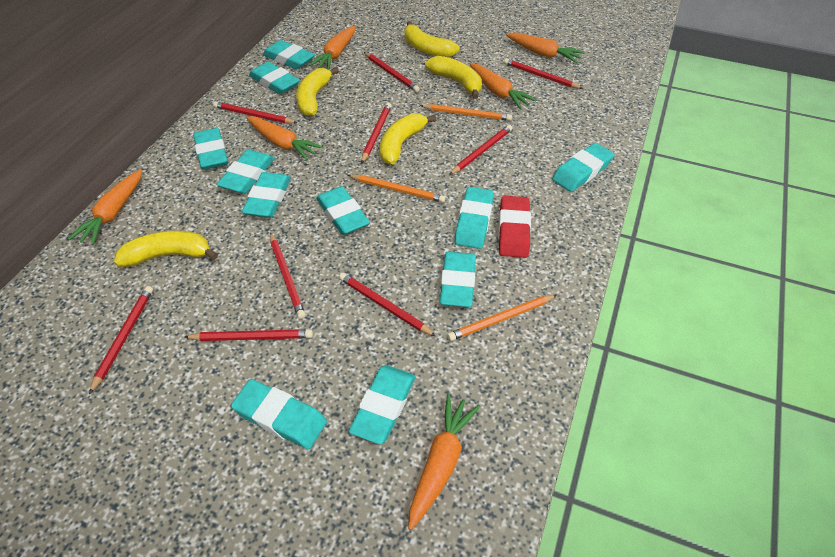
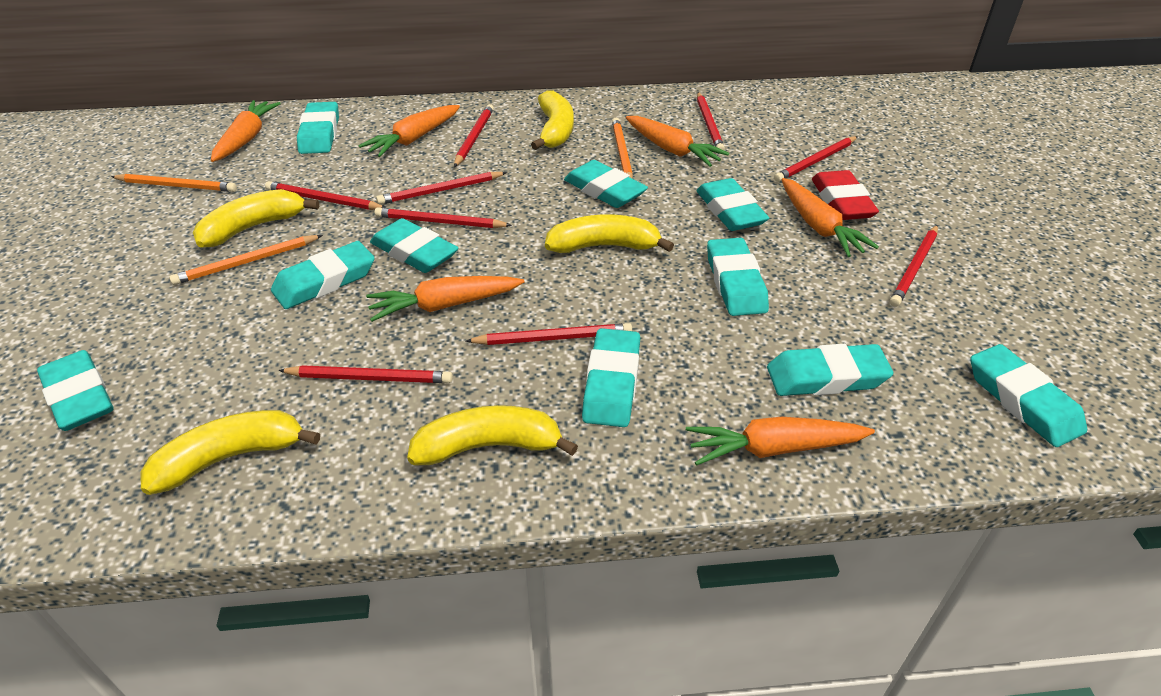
turquoise eraser: 11 -> 10

